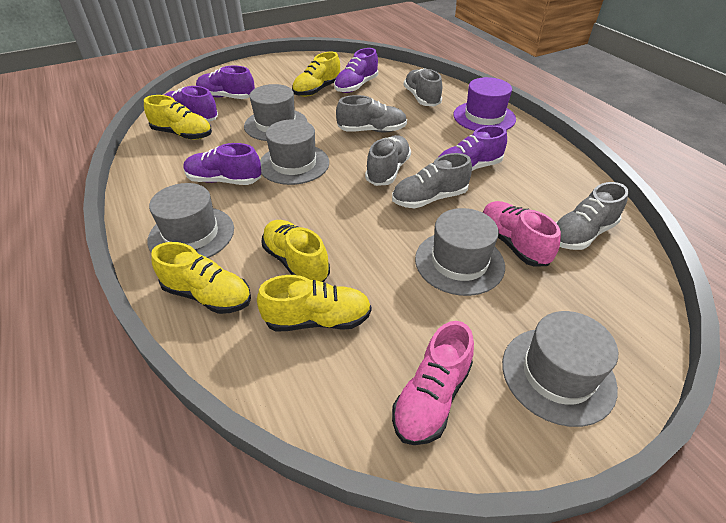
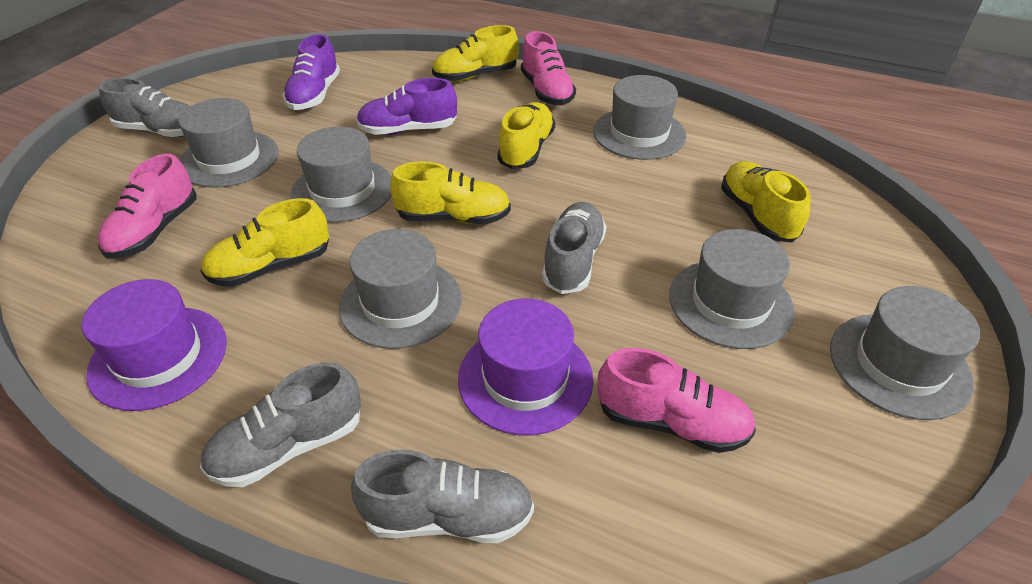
grey hat: 5 -> 6
grey shoe: 5 -> 4
pink shoe: 2 -> 3
purple hat: 1 -> 2
purple shoe: 5 -> 2

